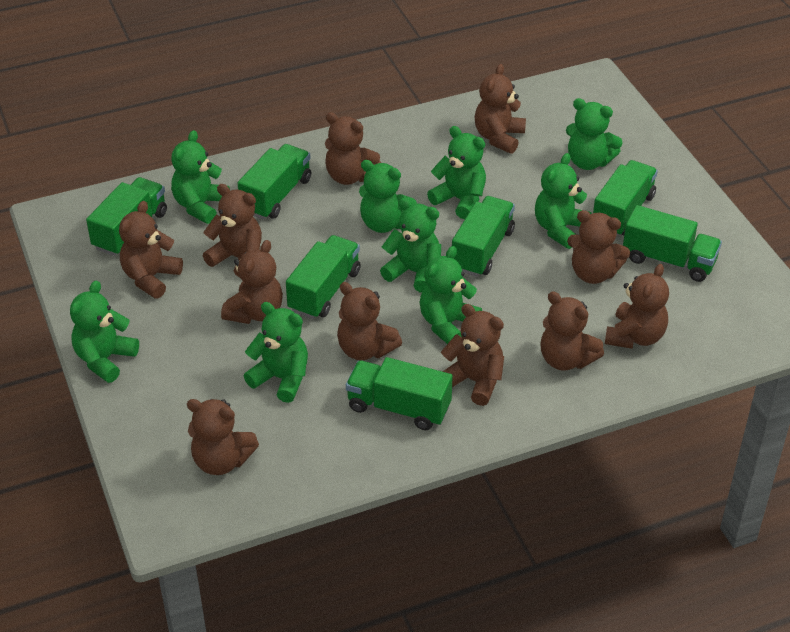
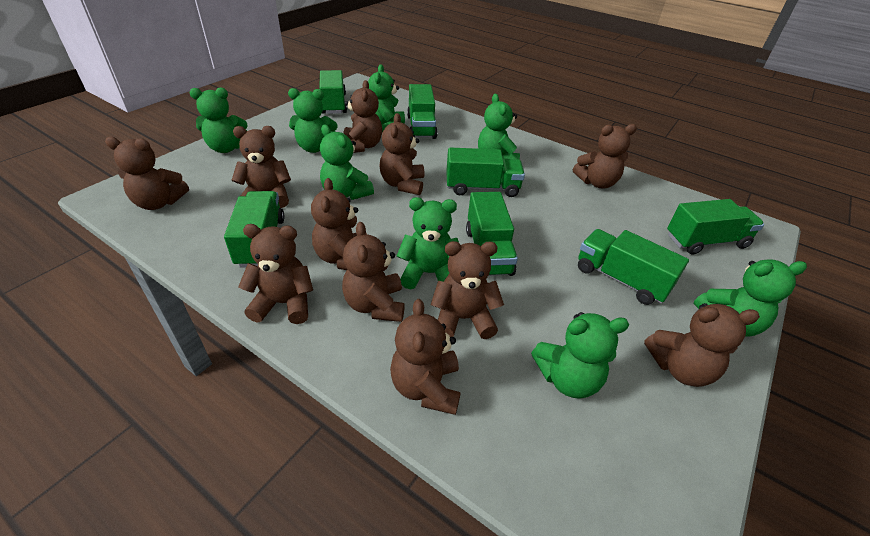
green teddy bear: 9 -> 8

